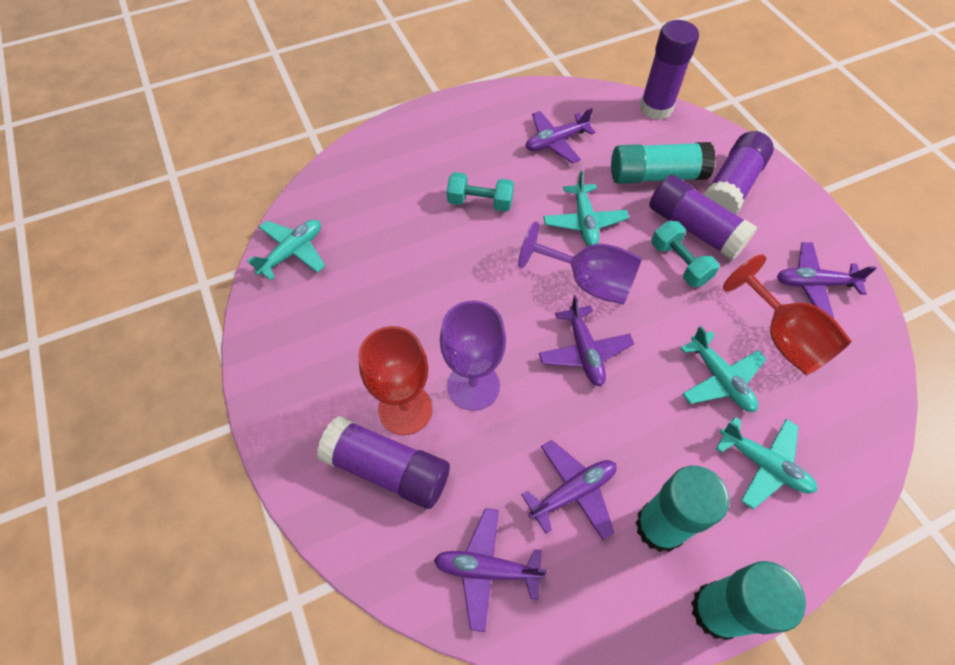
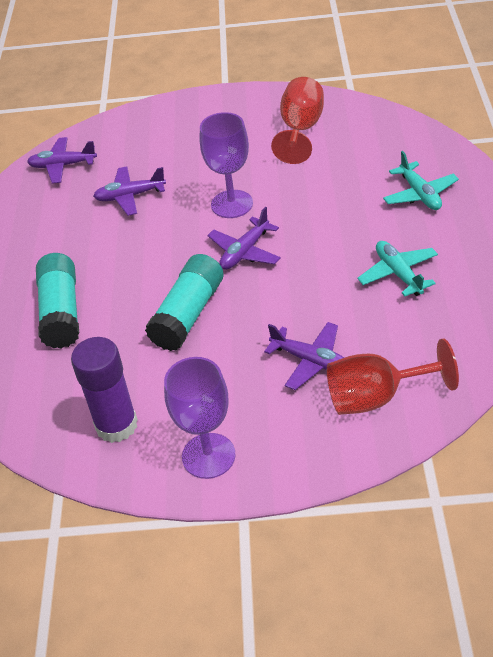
purple glue stick: 4 -> 1
purple plane: 5 -> 4
turquoise dumbbell: 2 -> 0
turquoise glue stick: 3 -> 2
turquoise plane: 4 -> 2

